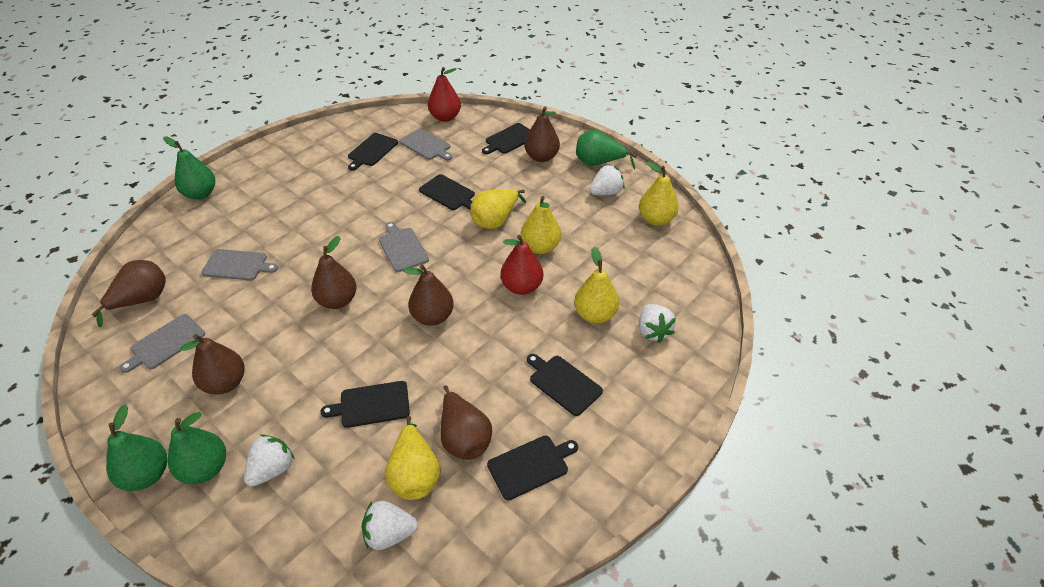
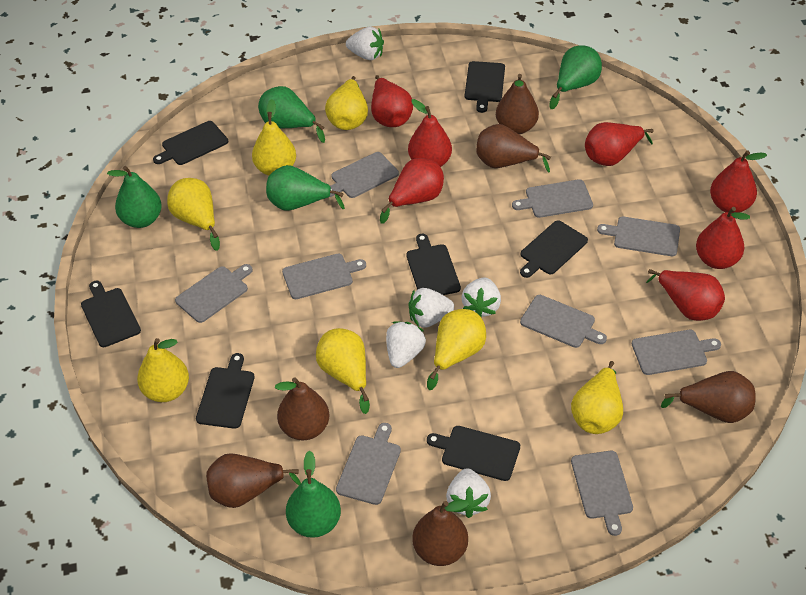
black cutting board: 6 -> 7
green pear: 4 -> 5
grey cutting board: 4 -> 9
red pear: 2 -> 7
white strawberry: 4 -> 5
yellow pear: 5 -> 7

